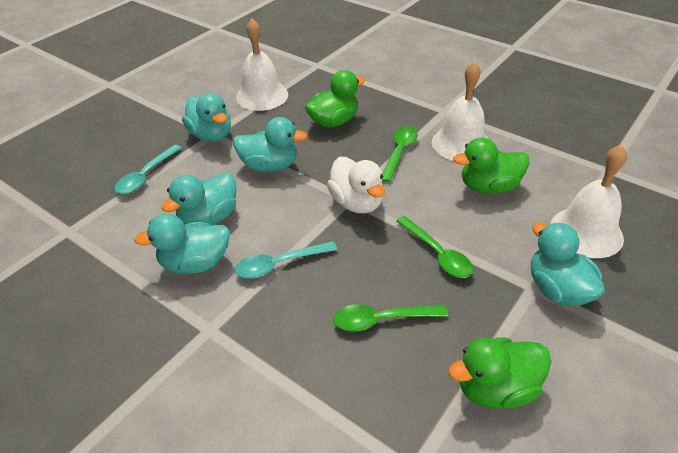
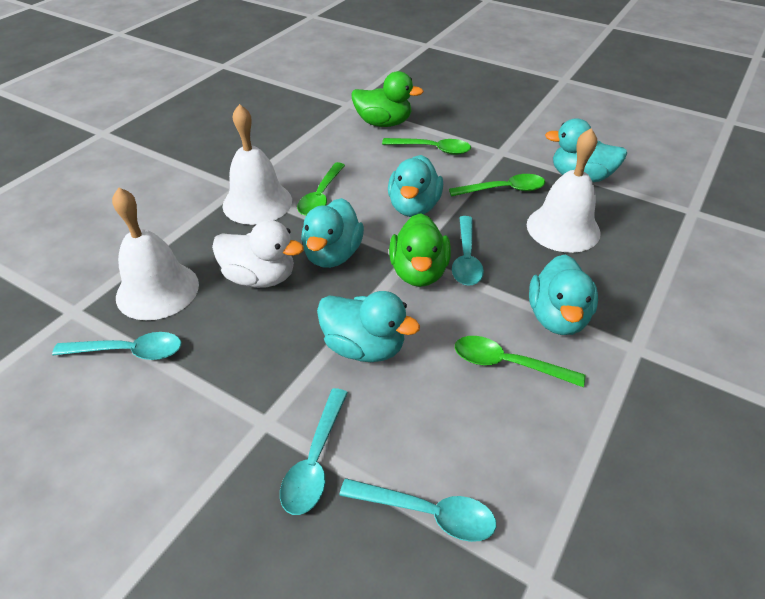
green duck: 3 -> 2
green spoon: 3 -> 4
turquoise spoon: 2 -> 4

